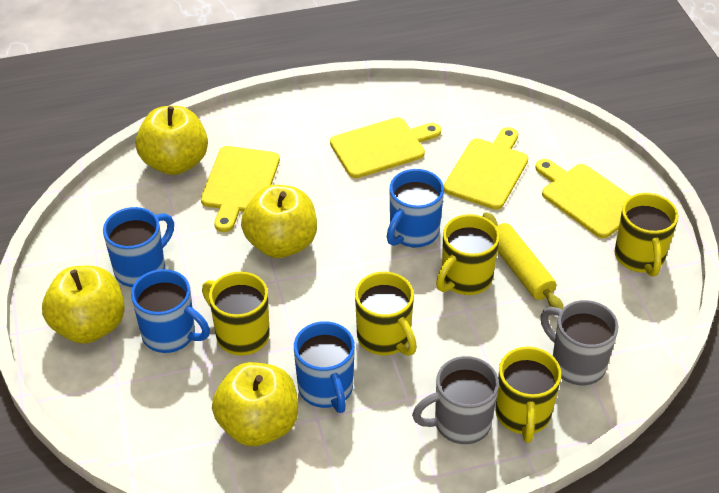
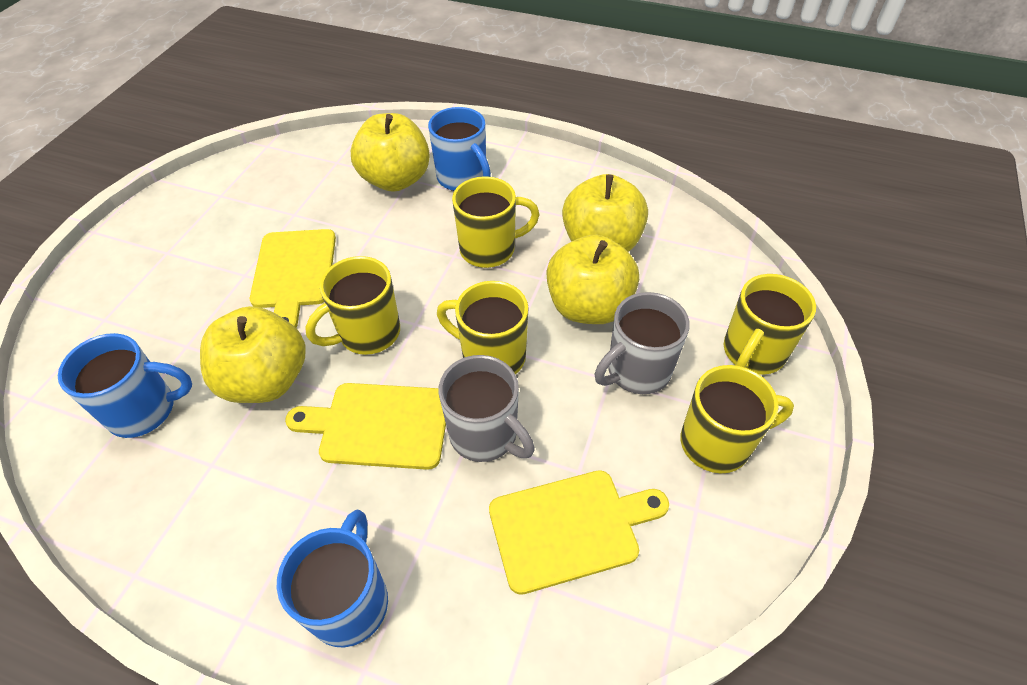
blue mug: 4 -> 3
yellow cutting board: 4 -> 3
yellow rolling pin: 1 -> 0

